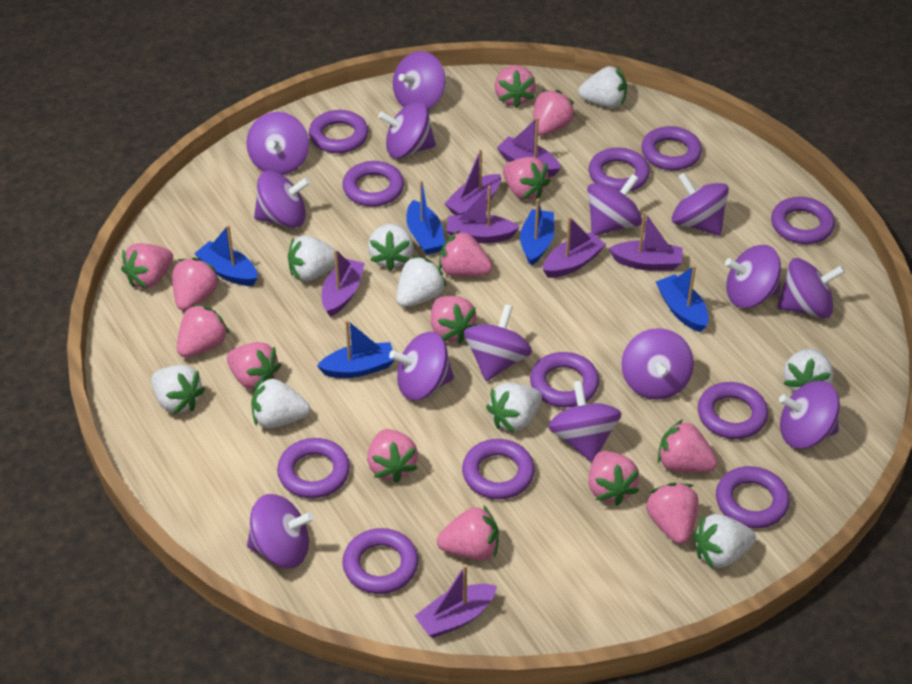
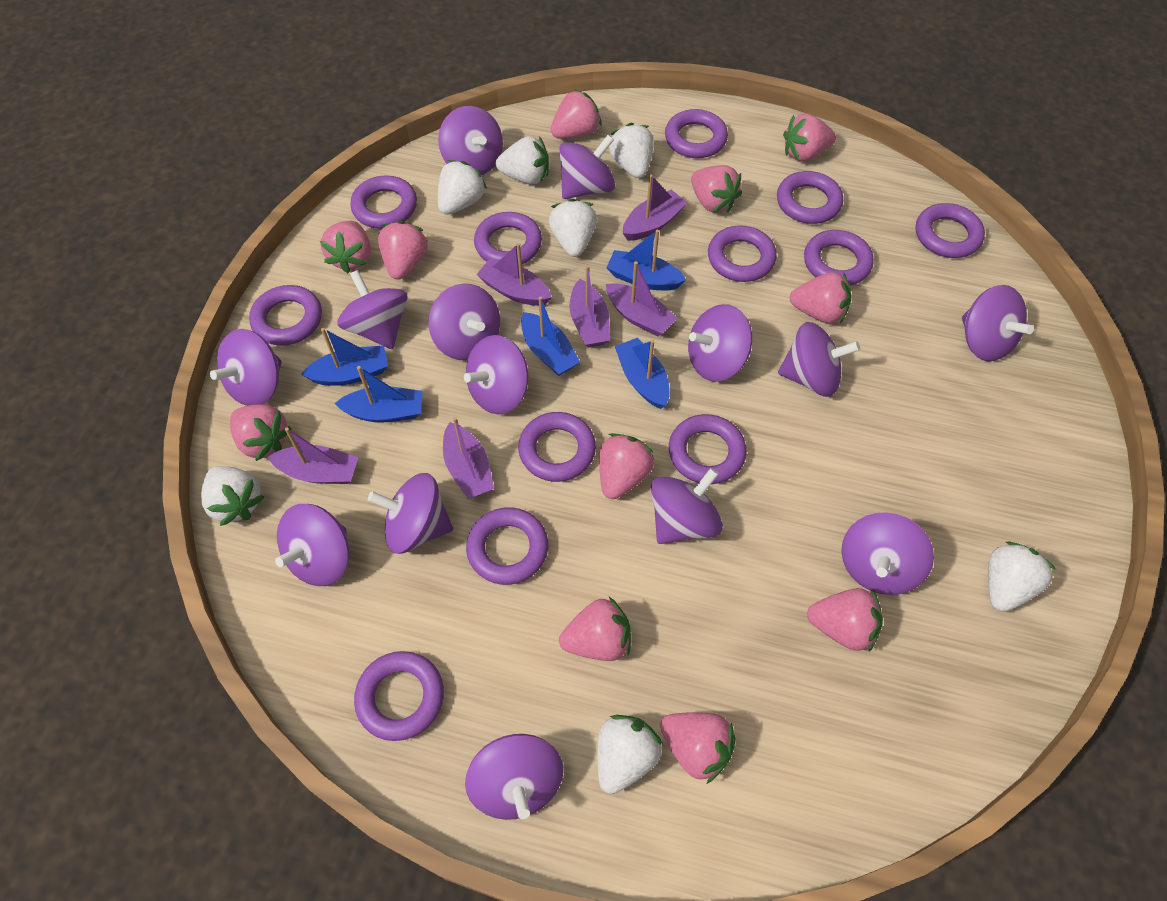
pink strawberry: 14 -> 11
purple boat: 7 -> 6
purple ring: 11 -> 12
white strawberry: 9 -> 7

